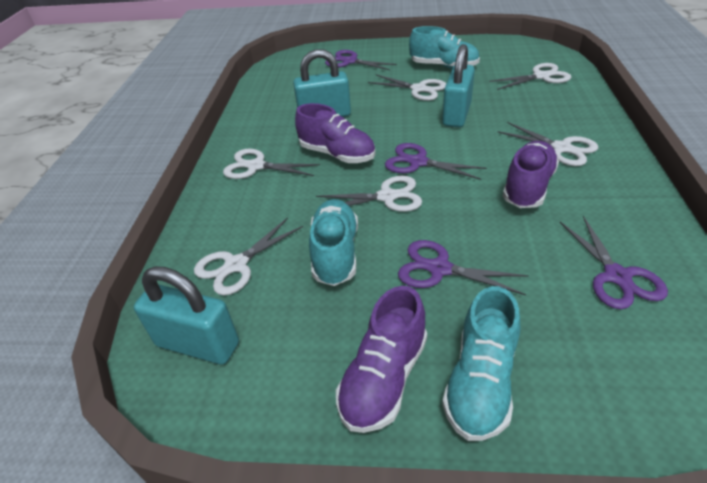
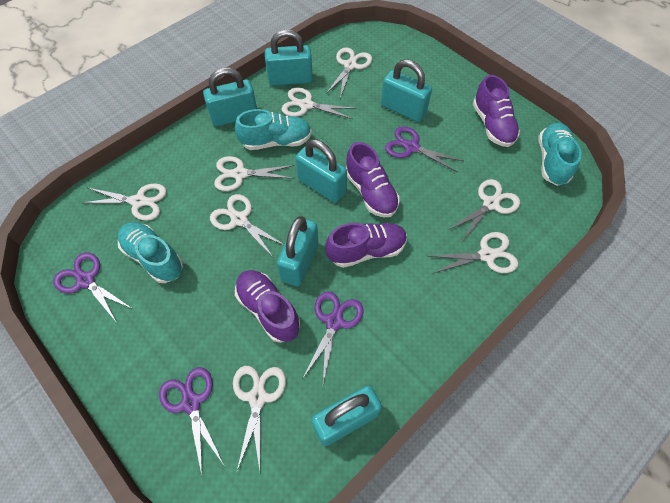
purple shoe: 3 -> 4
turquoise padlock: 3 -> 6
white scissors: 6 -> 8

